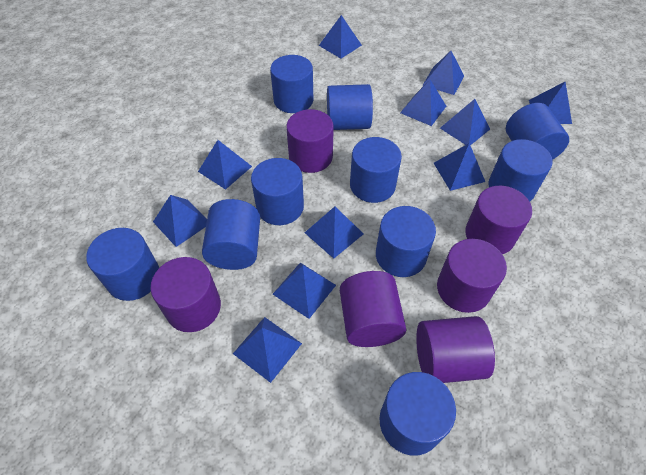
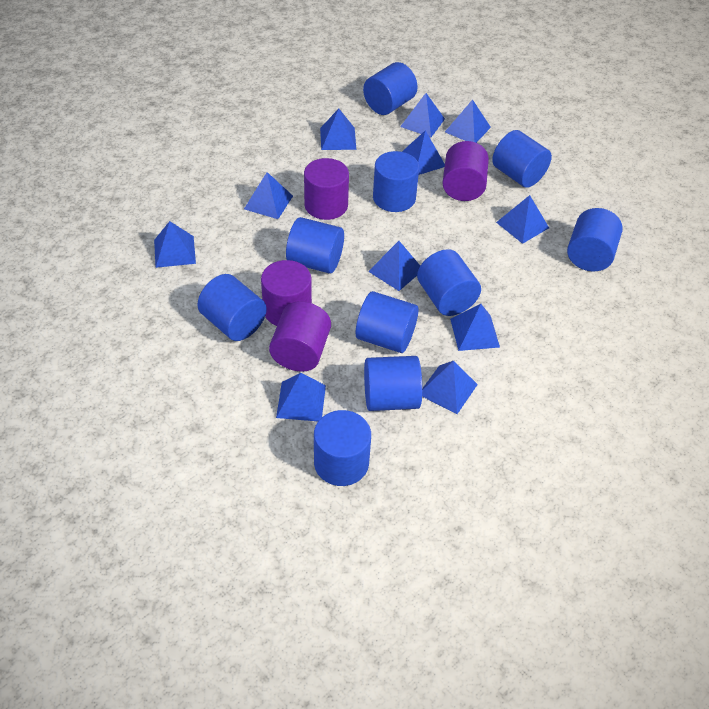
purple cylinder: 6 -> 4

